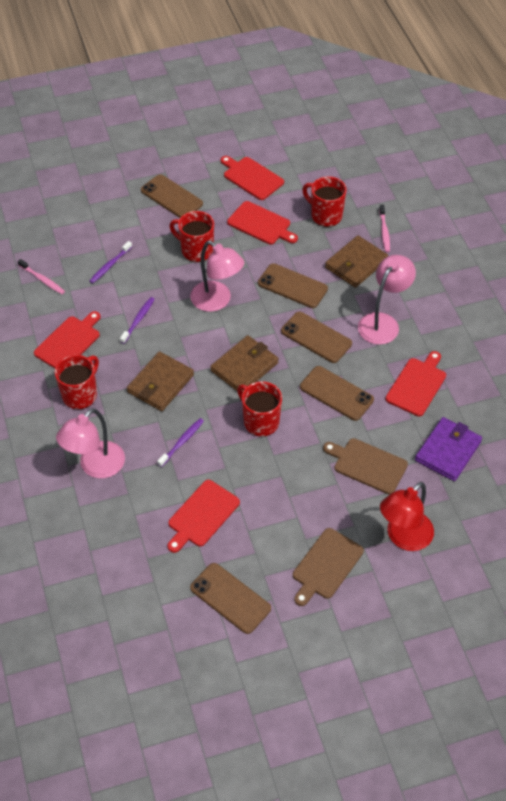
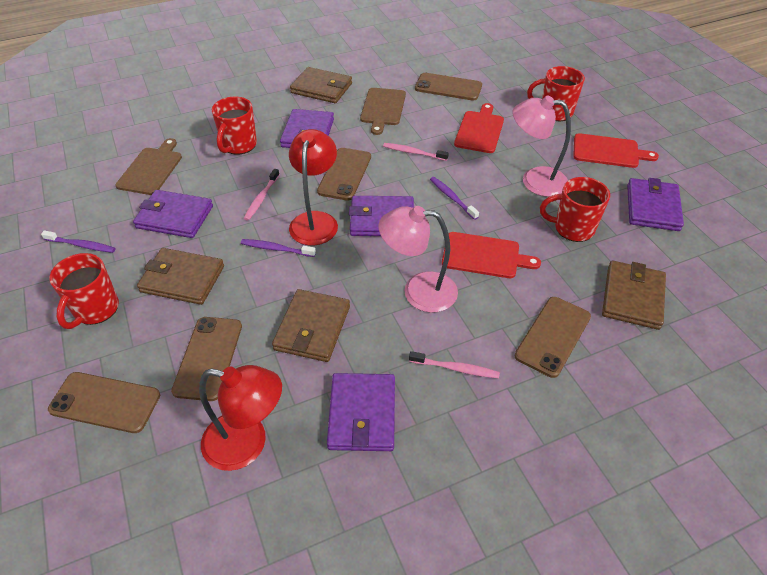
brown wallet: 3 -> 4
pink lamp: 3 -> 2
pink toothbrush: 2 -> 3
purple wallet: 1 -> 5
red cutting board: 5 -> 3
red lamp: 1 -> 2

